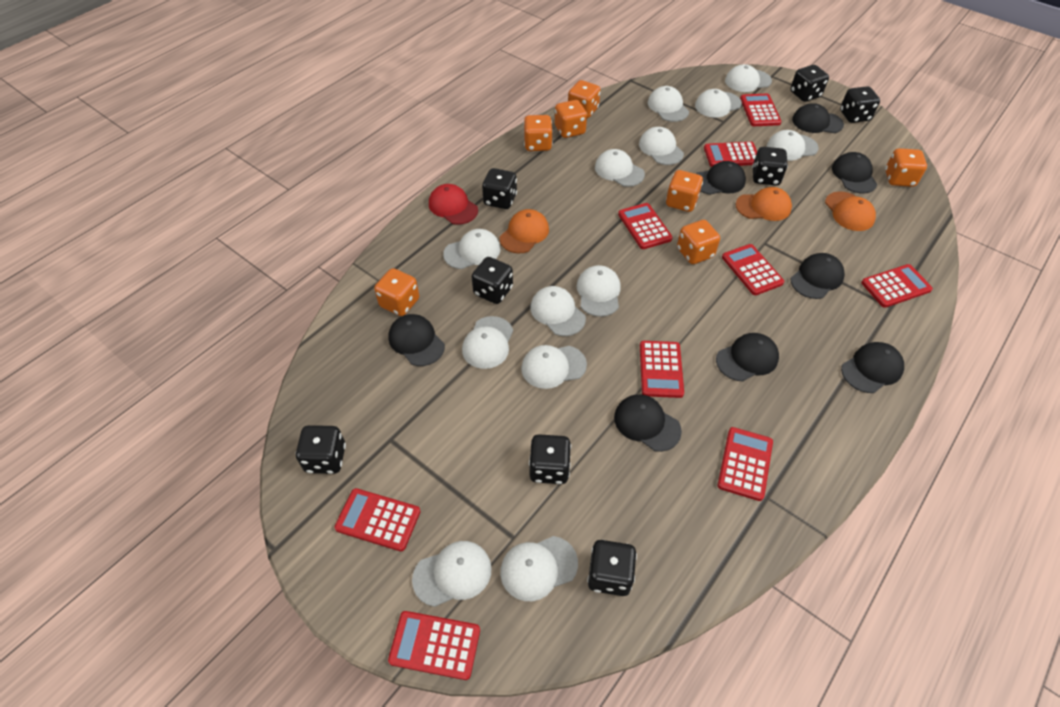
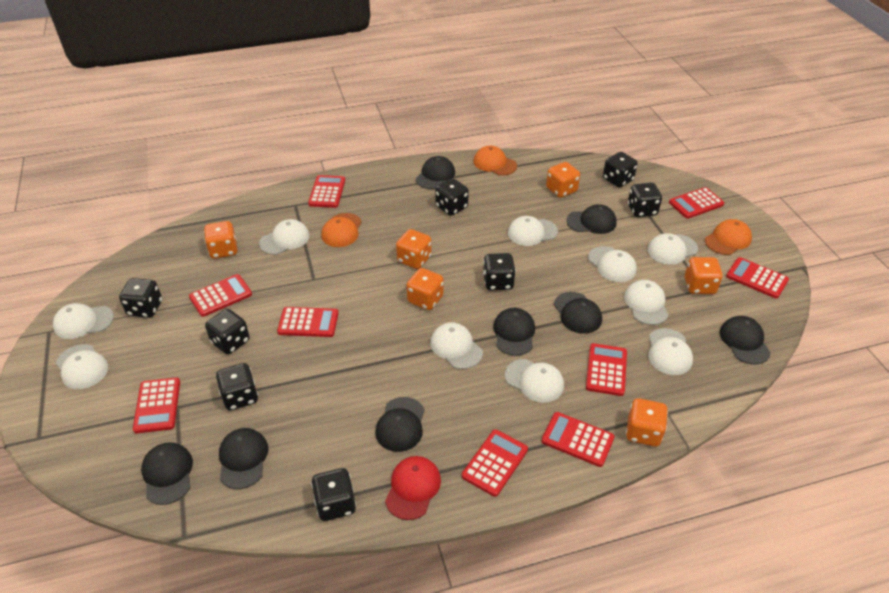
orange dice: 7 -> 6
white cap: 13 -> 10

